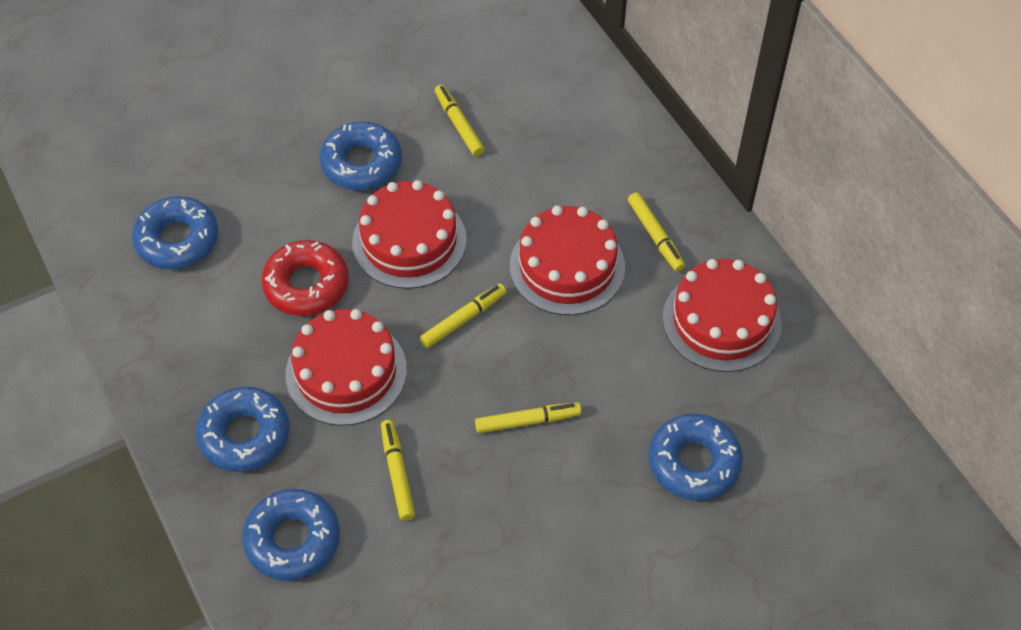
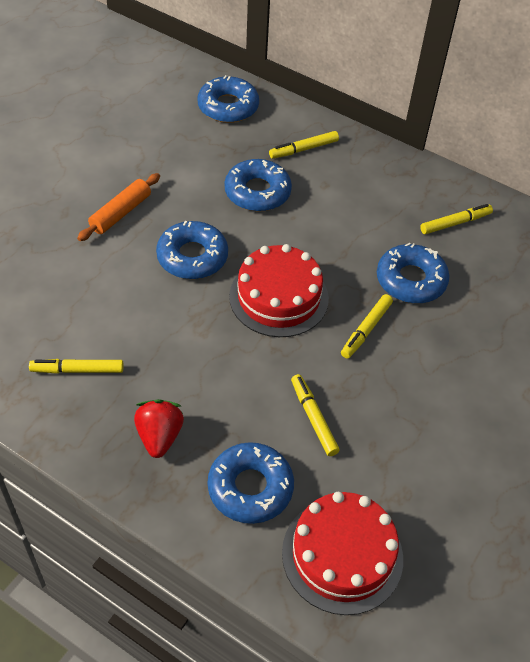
orange rolling pin: 0 -> 1
red cake: 4 -> 2
red donut: 1 -> 0
red strawberry: 0 -> 1

